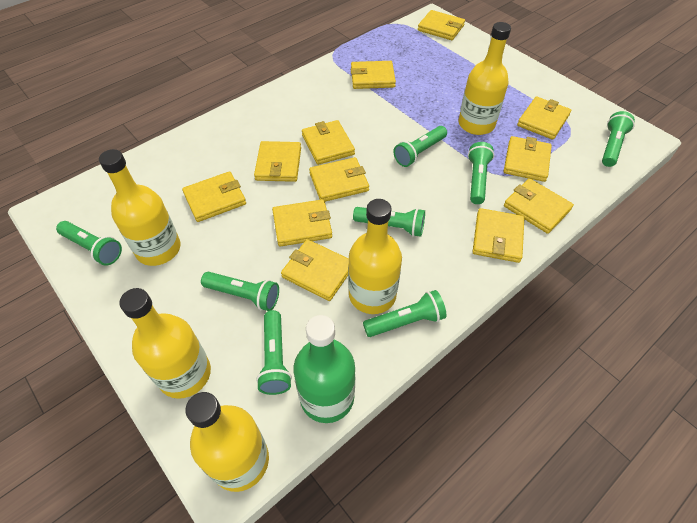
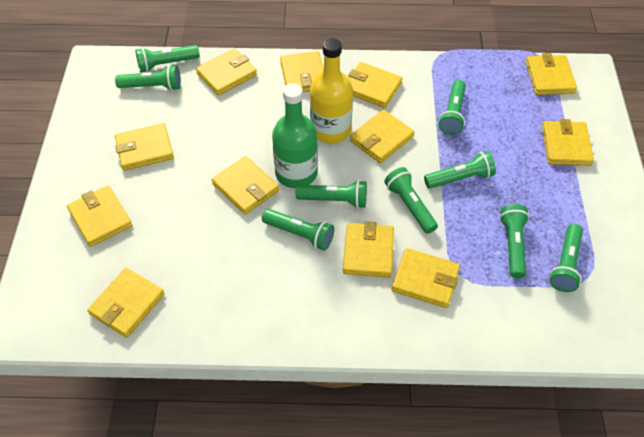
green flashlight: 8 -> 9
yellow bottle: 5 -> 1

